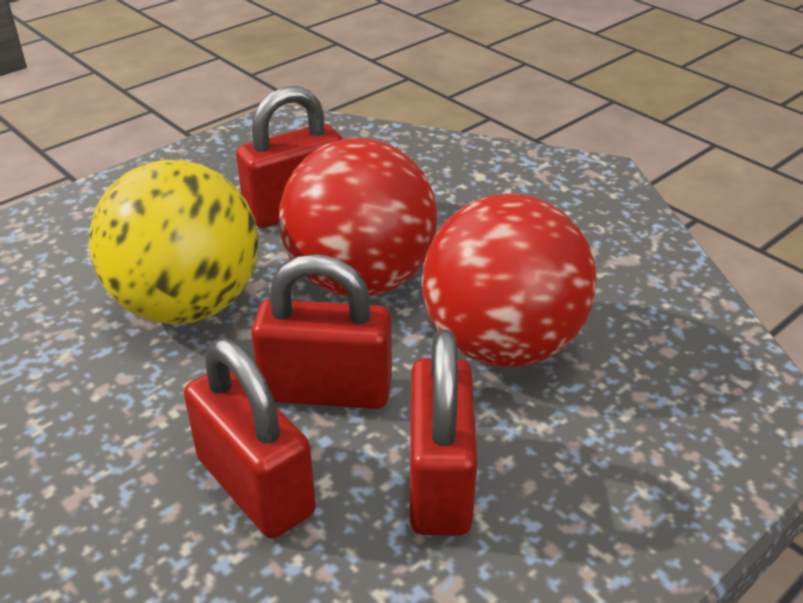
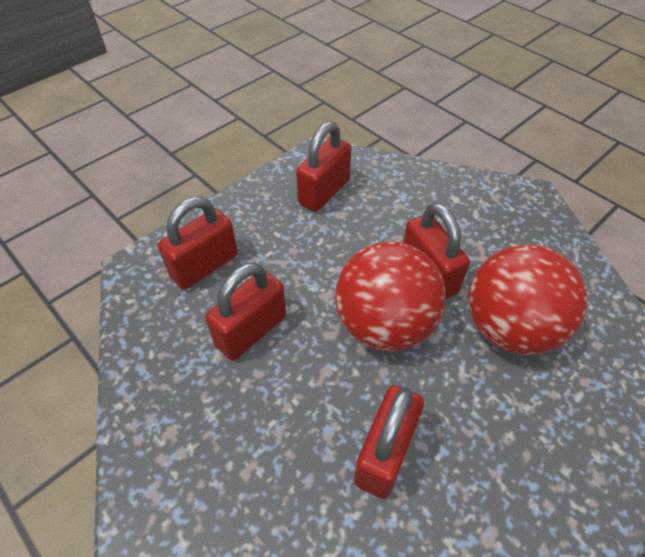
red padlock: 4 -> 5
yellow ball: 1 -> 0

